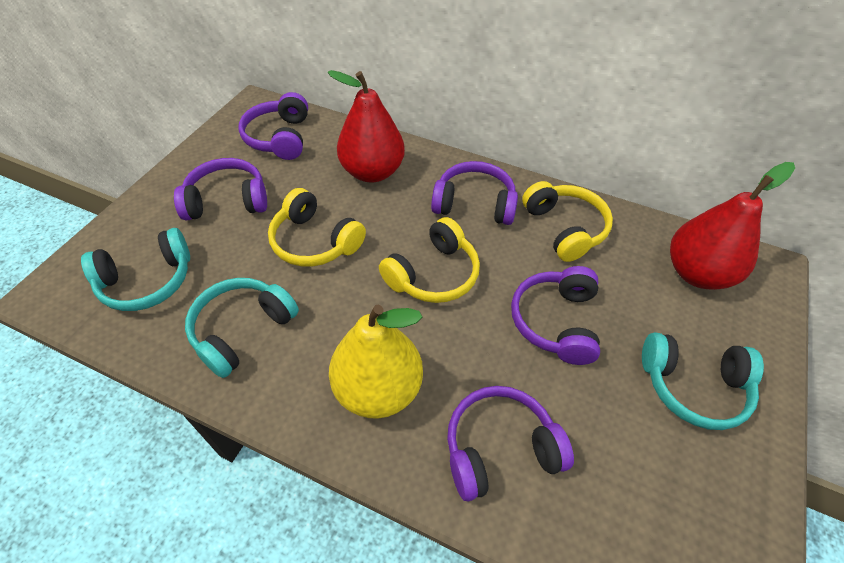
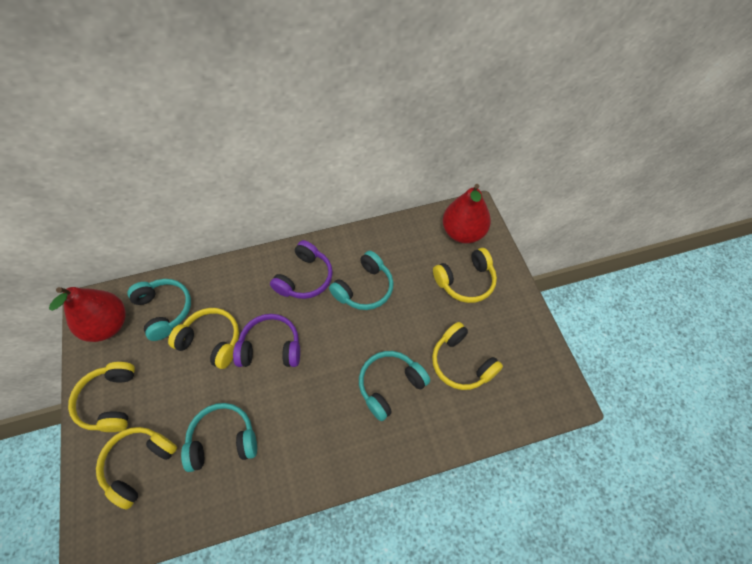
purple headphones: 5 -> 2
turquoise headphones: 3 -> 4
yellow headphones: 3 -> 5
yellow pear: 1 -> 0

